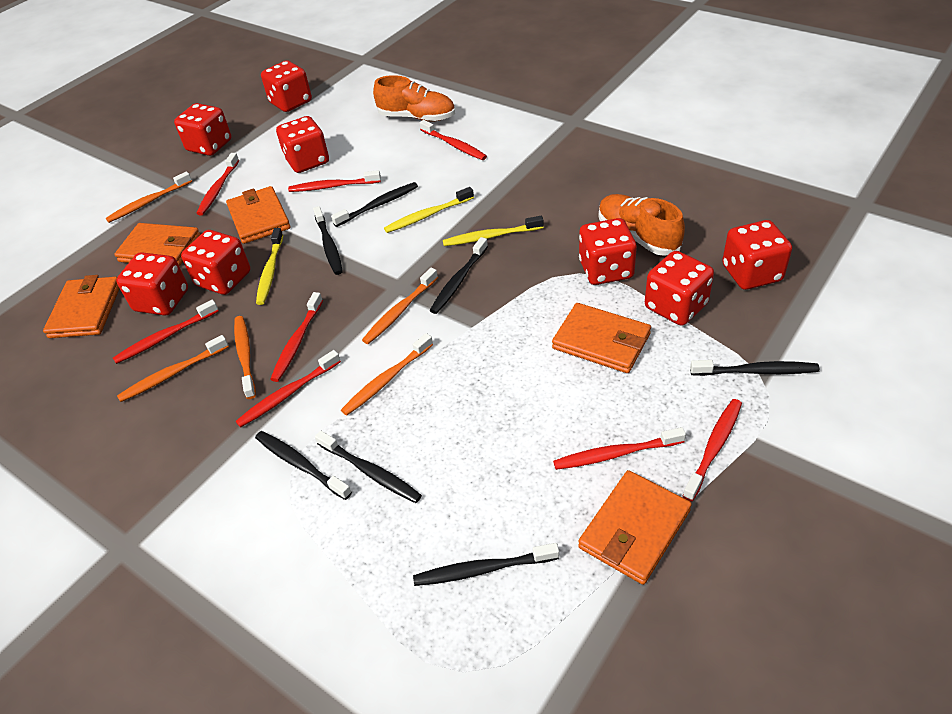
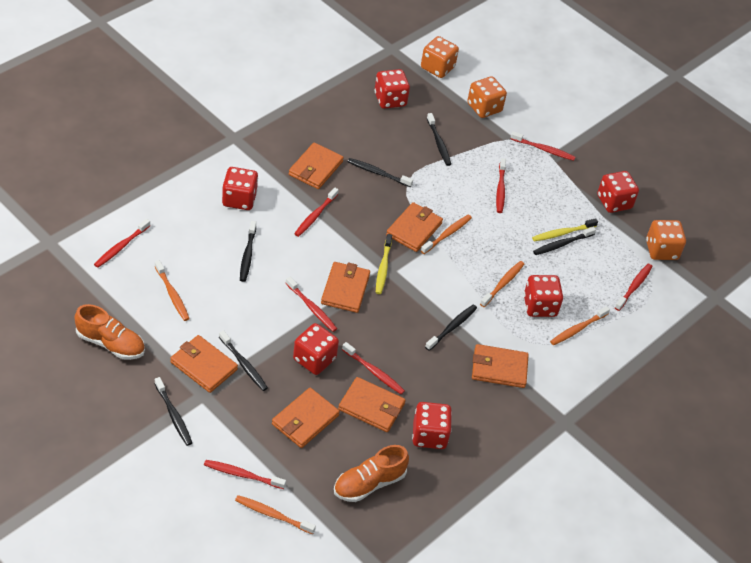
orange dice: 0 -> 3
orange wallet: 5 -> 7
red dice: 8 -> 6
yellow toothbrush: 3 -> 2

